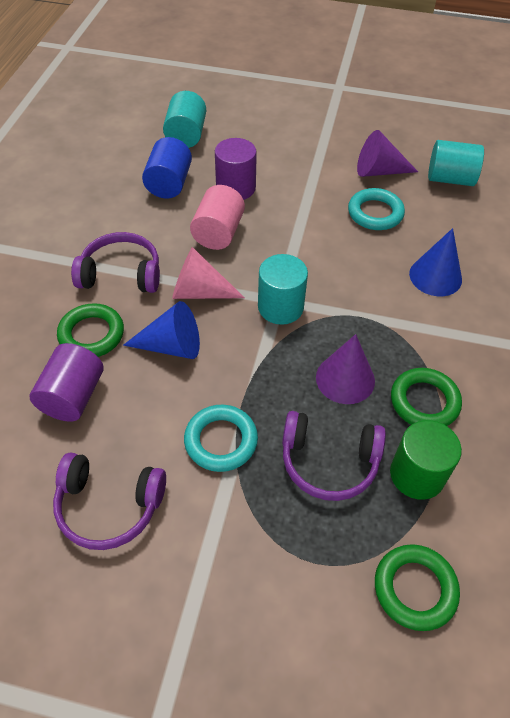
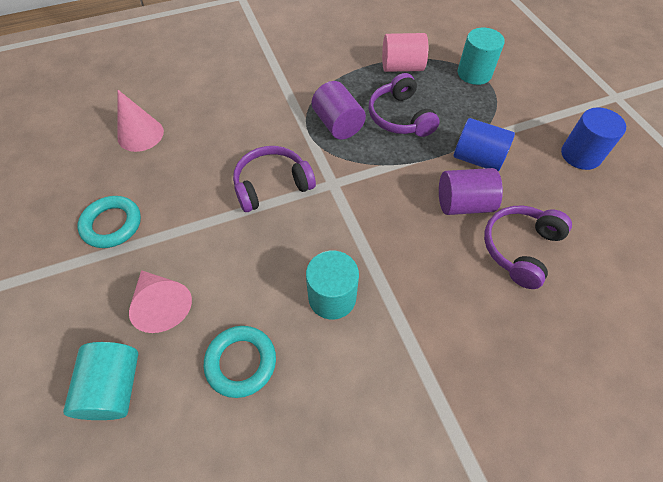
blue cone: 2 -> 0
blue cylinder: 1 -> 2
green cylinder: 1 -> 0
green ring: 3 -> 0
pink cone: 1 -> 2
purple cone: 2 -> 0

